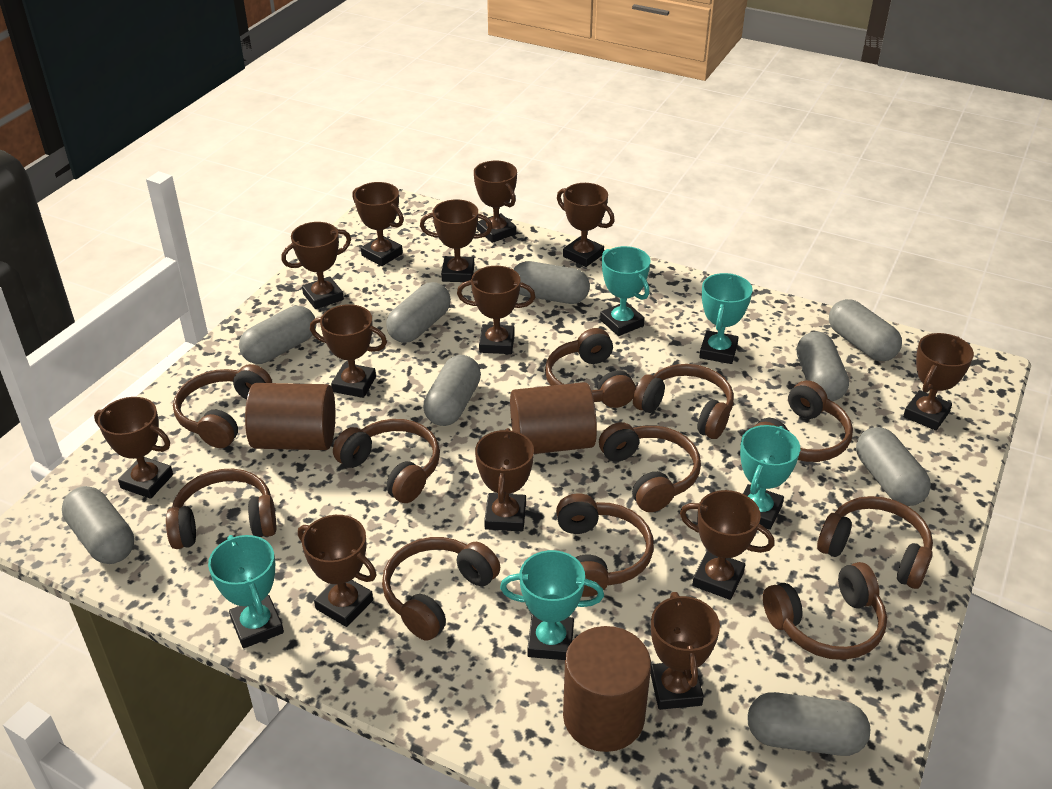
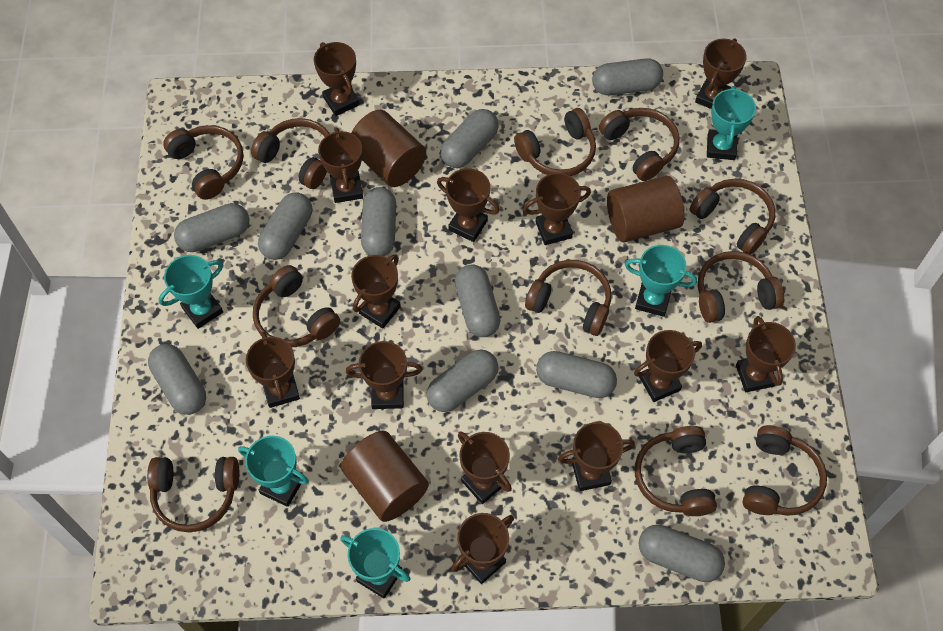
grey capsule: 9 -> 10

